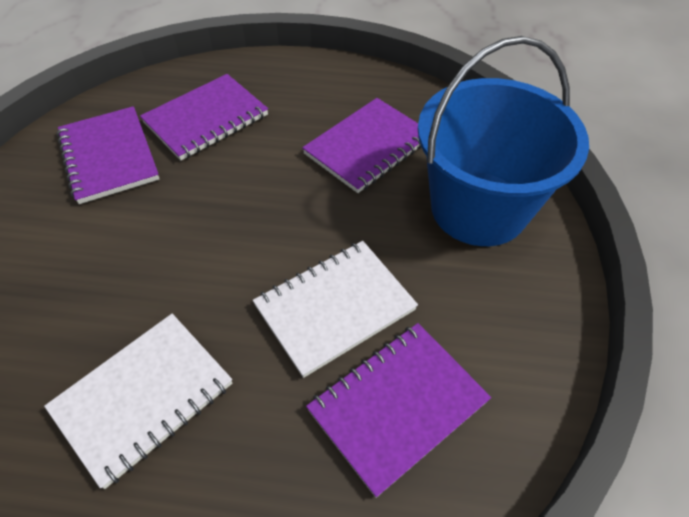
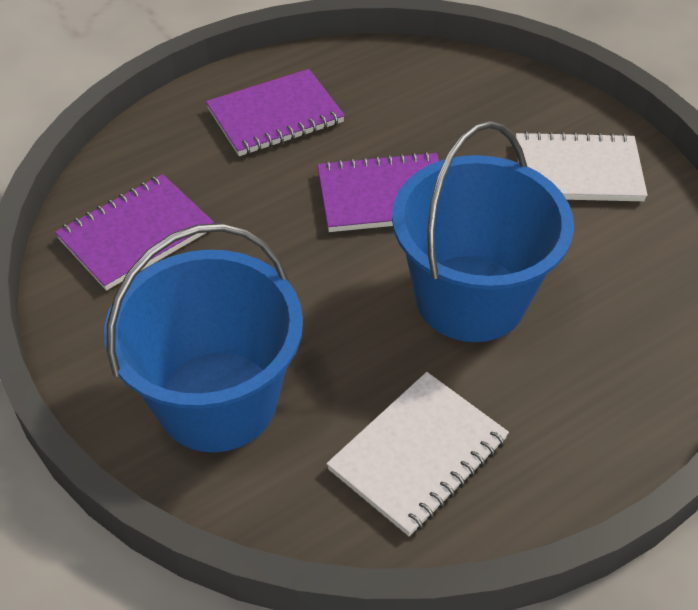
blue bucket: 1 -> 2
purple notebook: 4 -> 3

